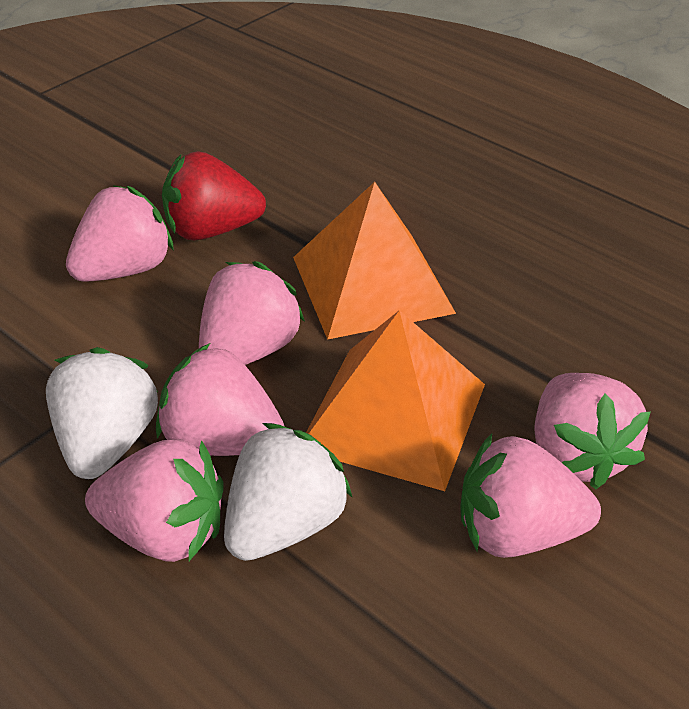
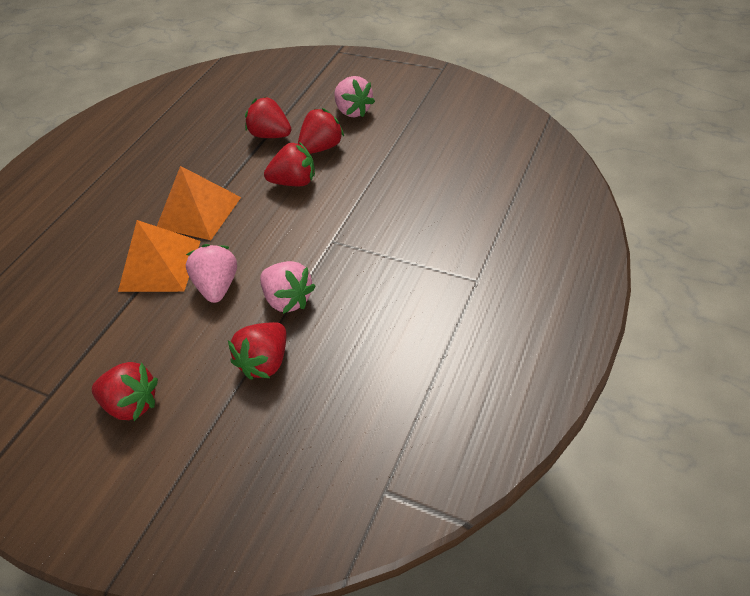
pink strawberry: 6 -> 3
red strawberry: 1 -> 5
white strawberry: 2 -> 0

